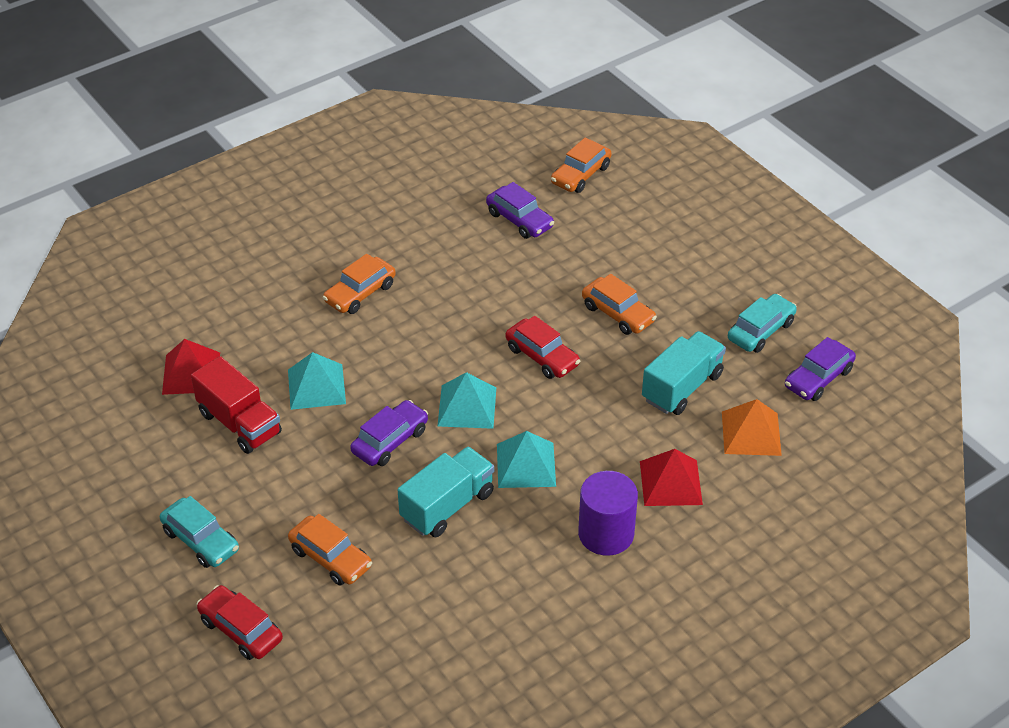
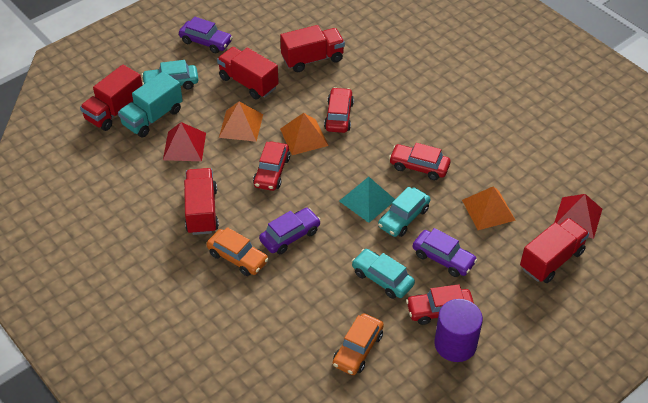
orange car: 4 -> 2
orange pyramid: 1 -> 3
red car: 2 -> 4
red truck: 1 -> 5
turquoise car: 2 -> 3
turquoise pyramid: 3 -> 1
turquoise truck: 2 -> 1

